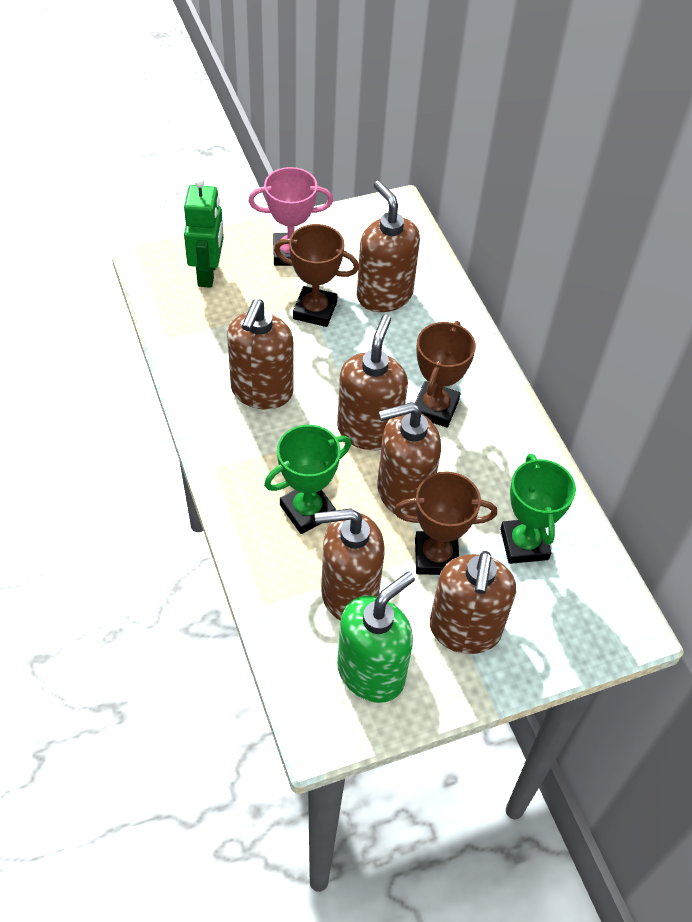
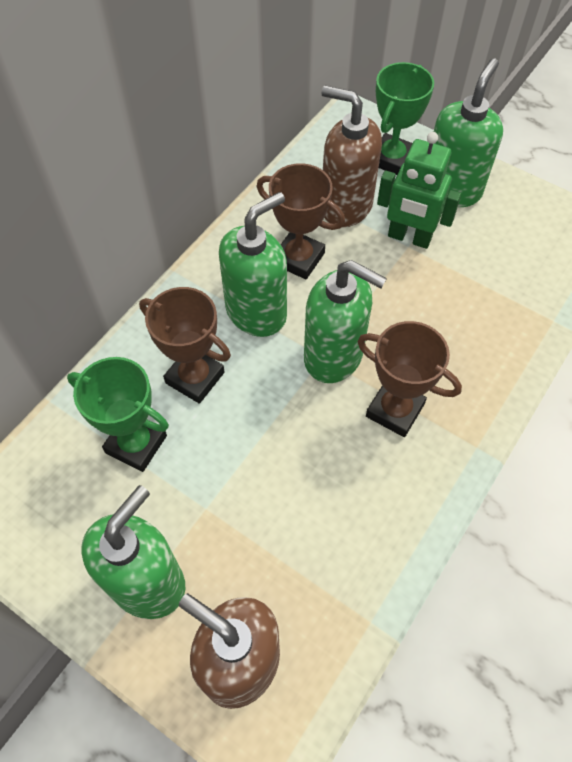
brown soap dispenser: 6 -> 2
green soap dispenser: 1 -> 4
pink trophy: 1 -> 0

